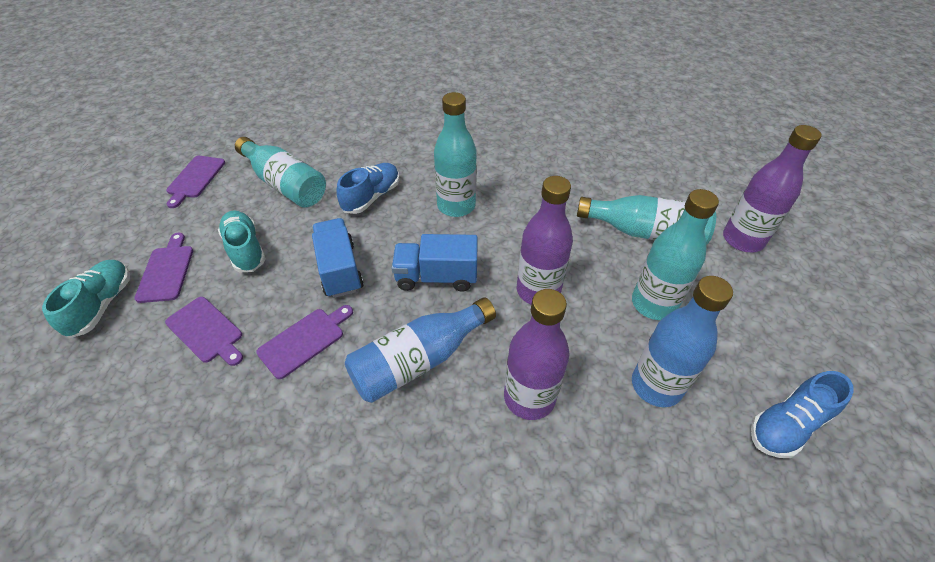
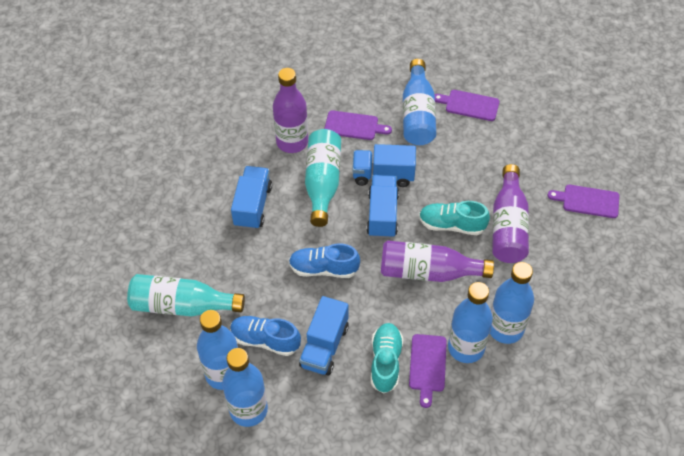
blue bottle: 2 -> 5
blue truck: 2 -> 4
turquoise bottle: 4 -> 2

